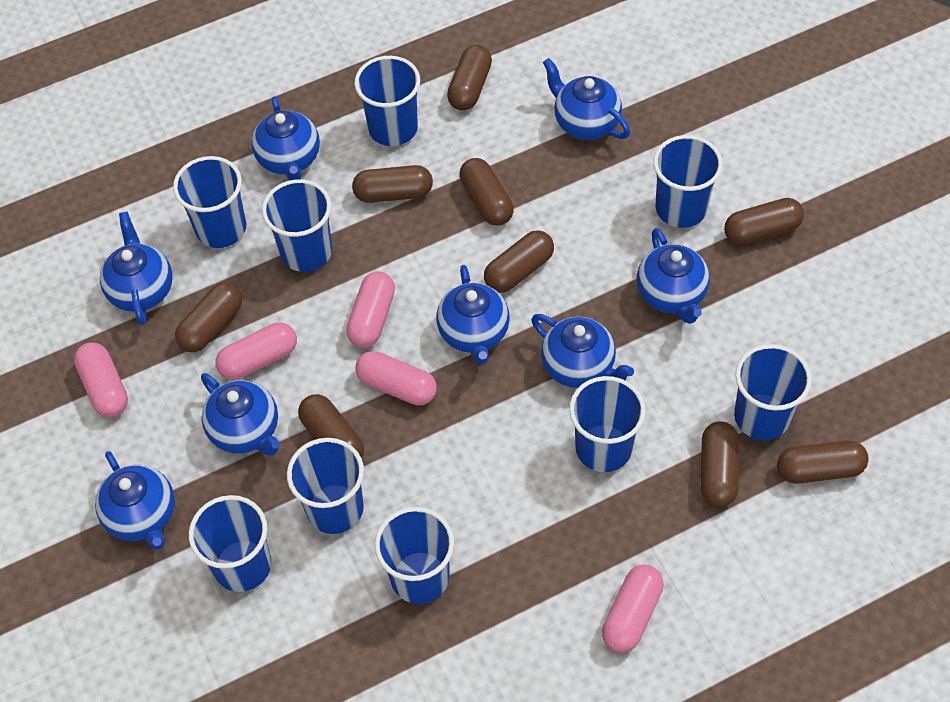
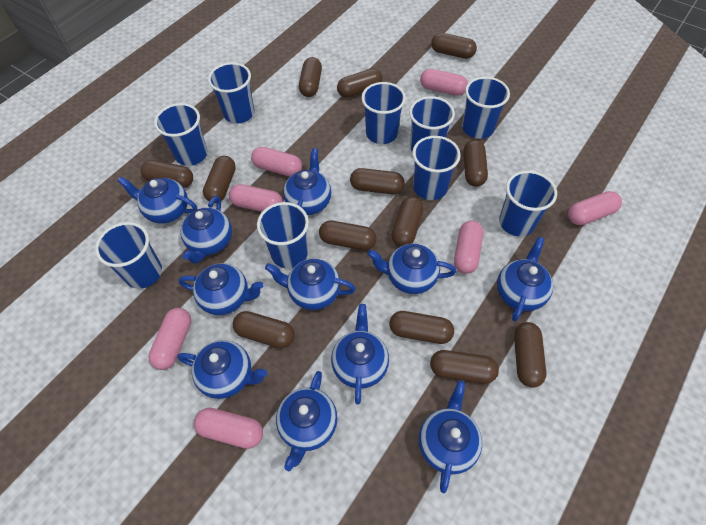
blue teapot: 8 -> 11
brown capsule: 9 -> 13
pink capsule: 5 -> 7

